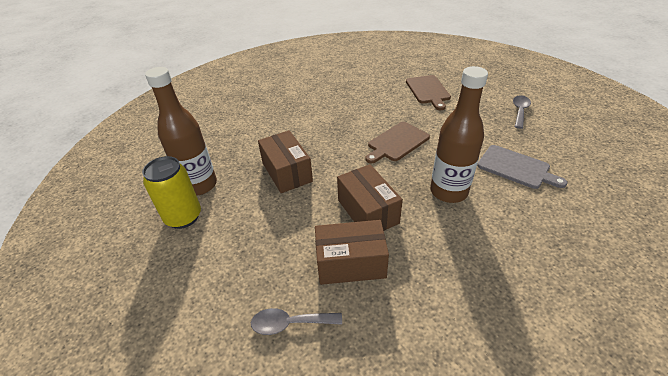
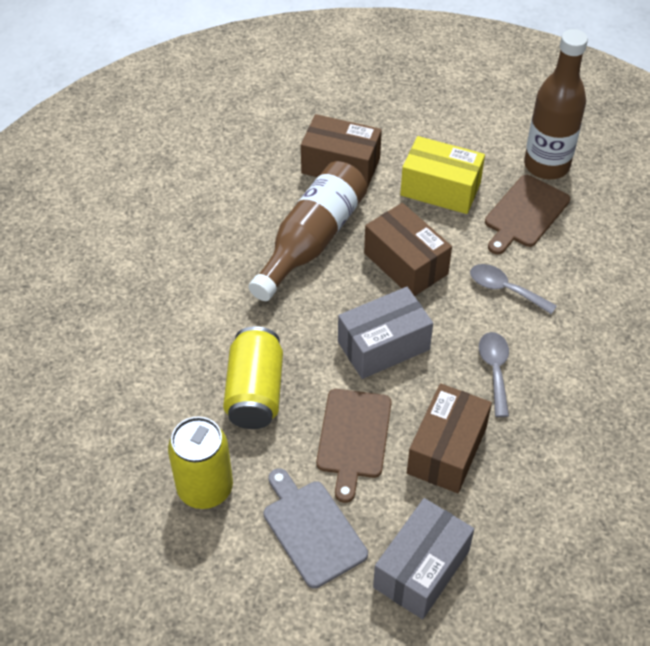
grey box: 0 -> 2
yellow box: 0 -> 1
yellow can: 1 -> 2

